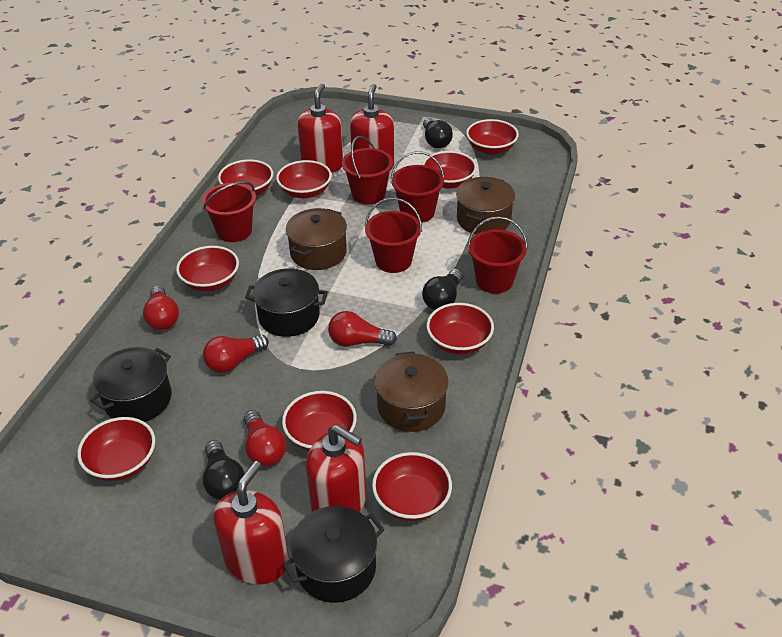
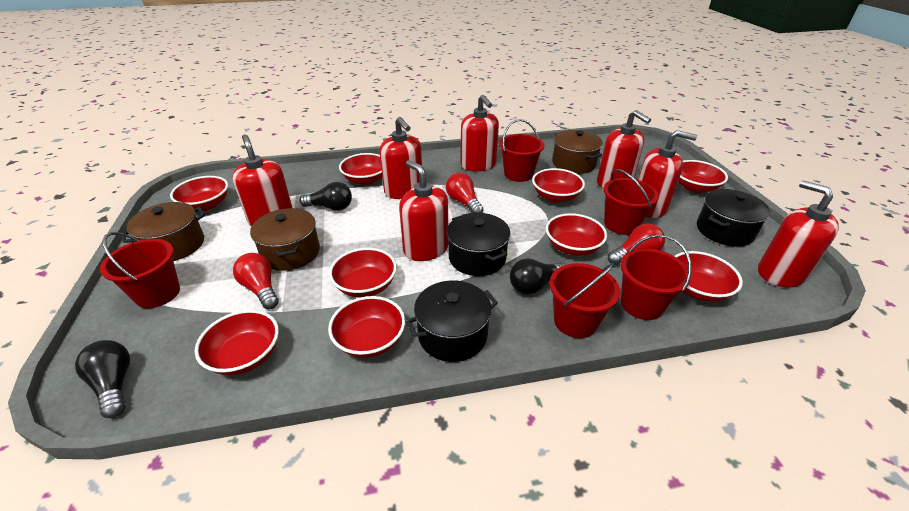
red light bulb: 4 -> 3
red soap dispenser: 4 -> 7

